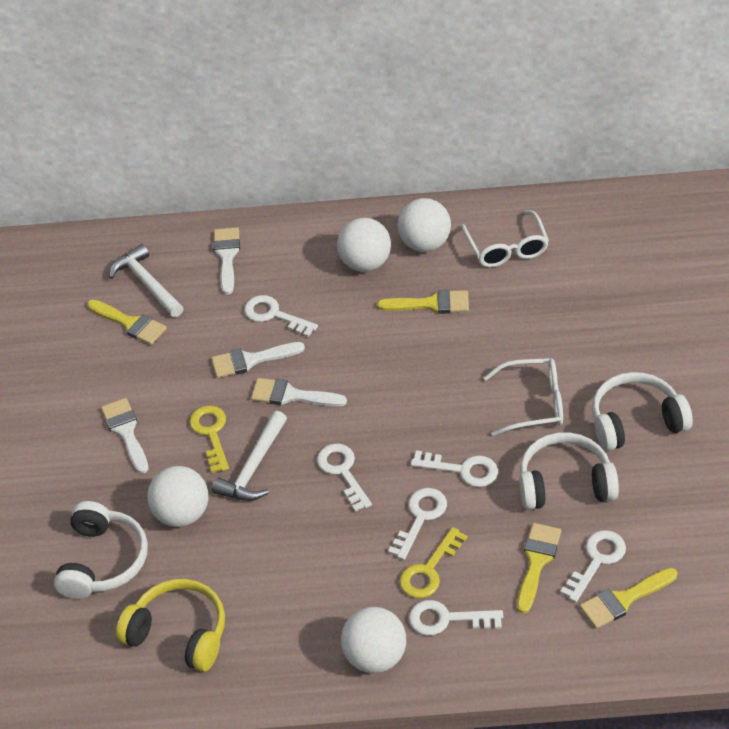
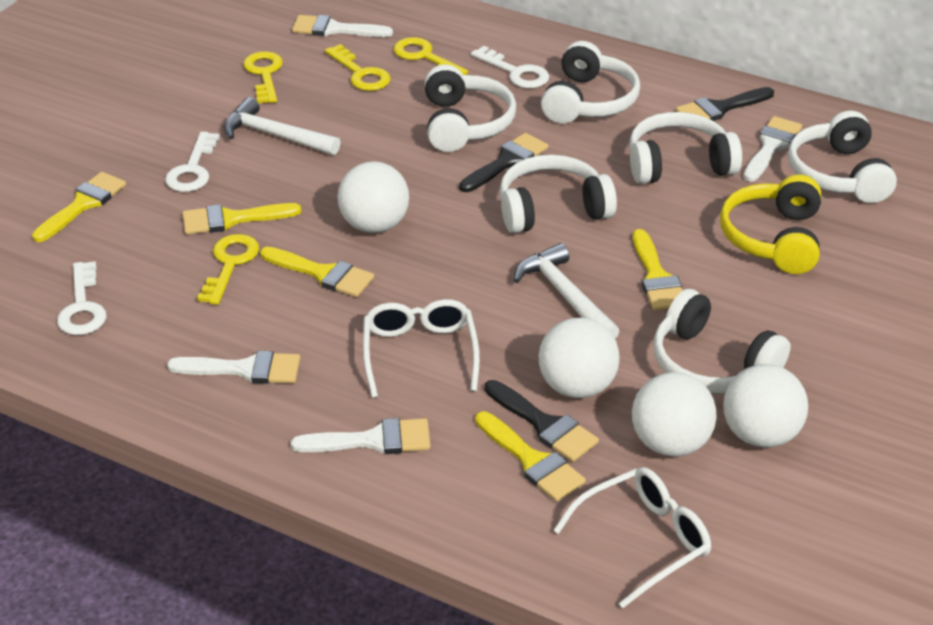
black brush: 0 -> 3
white headphones: 3 -> 6
white key: 6 -> 3
yellow brush: 4 -> 5
yellow key: 2 -> 4

